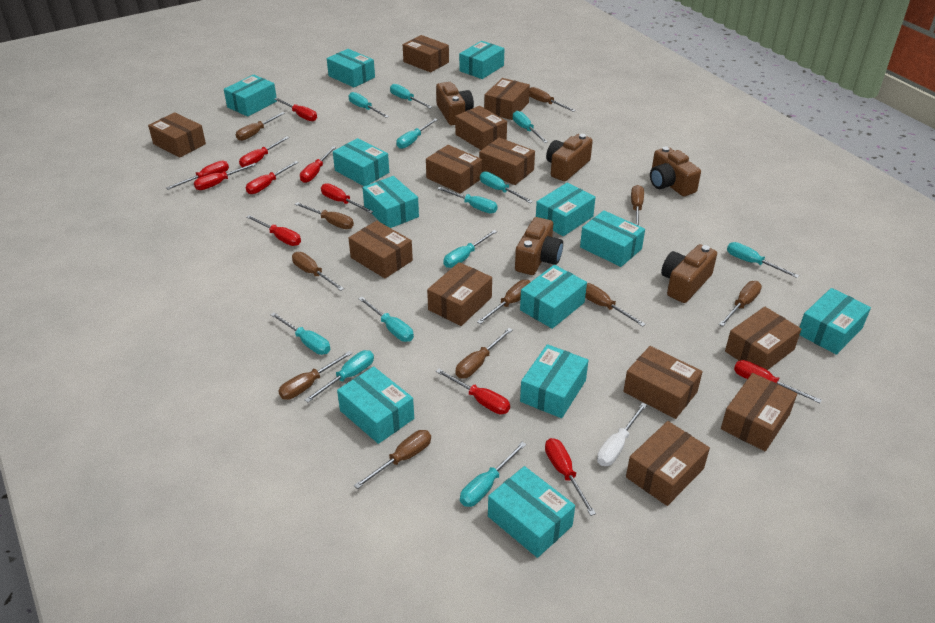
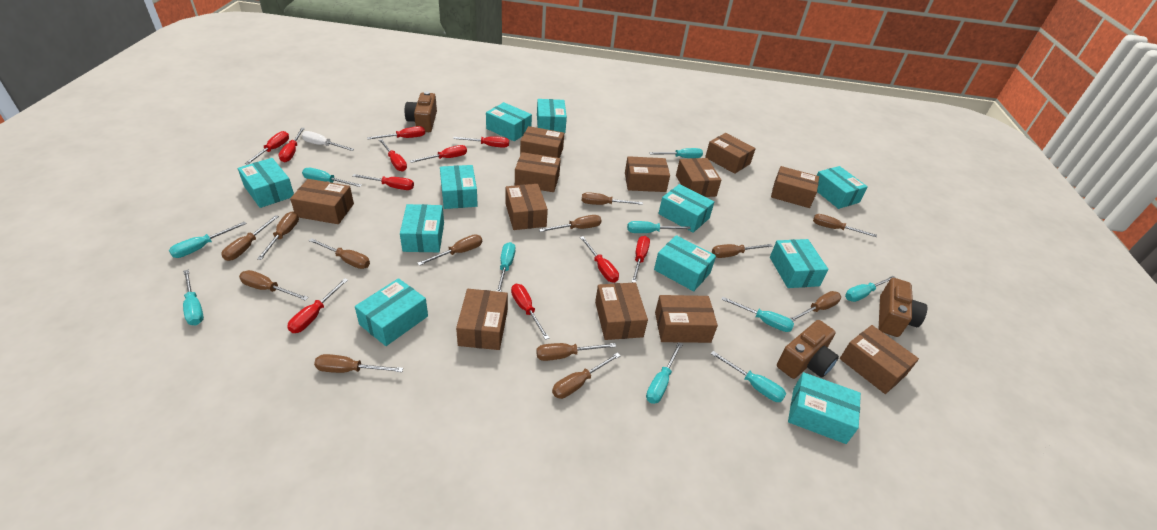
brown camera: 5 -> 3
brown screwdriver: 11 -> 13
turquoise box: 12 -> 11
turquoise screwdriver: 12 -> 10

